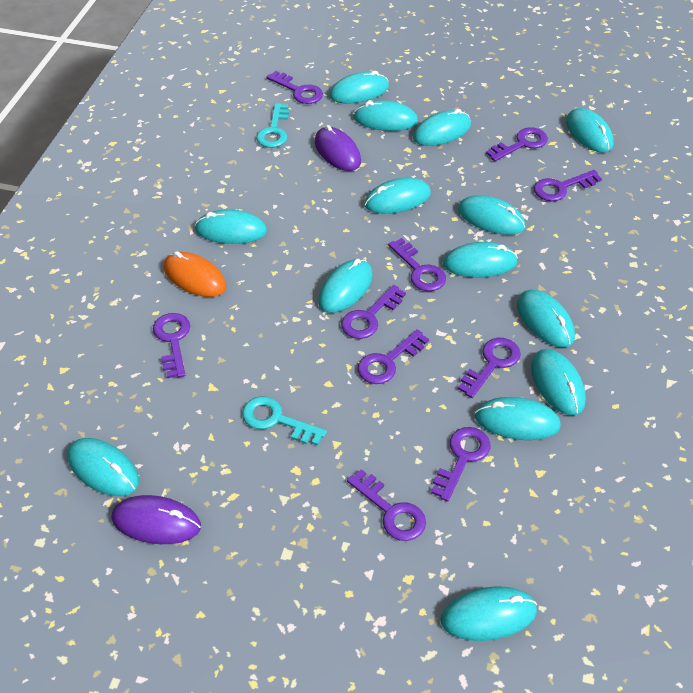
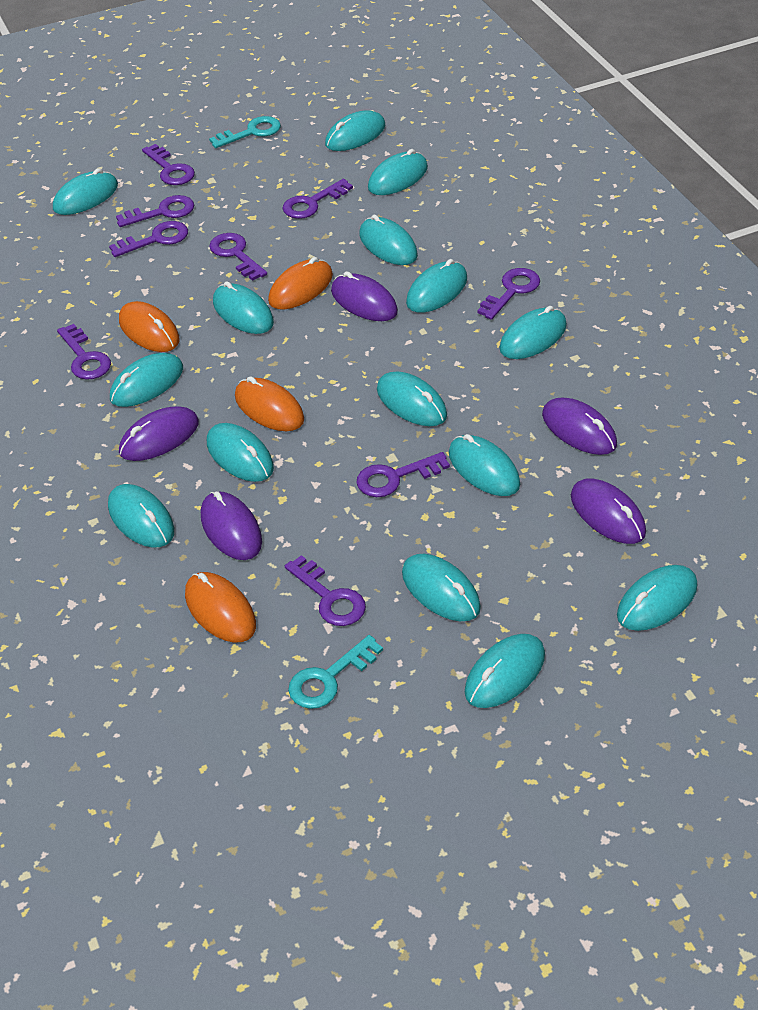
orange mouse: 1 -> 4
purple key: 10 -> 9
purple mouse: 2 -> 5
turquoise mouse: 14 -> 15

